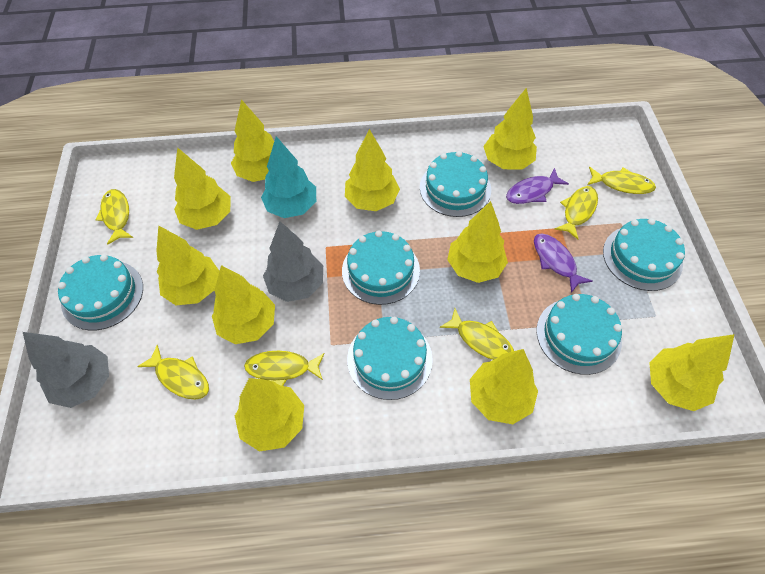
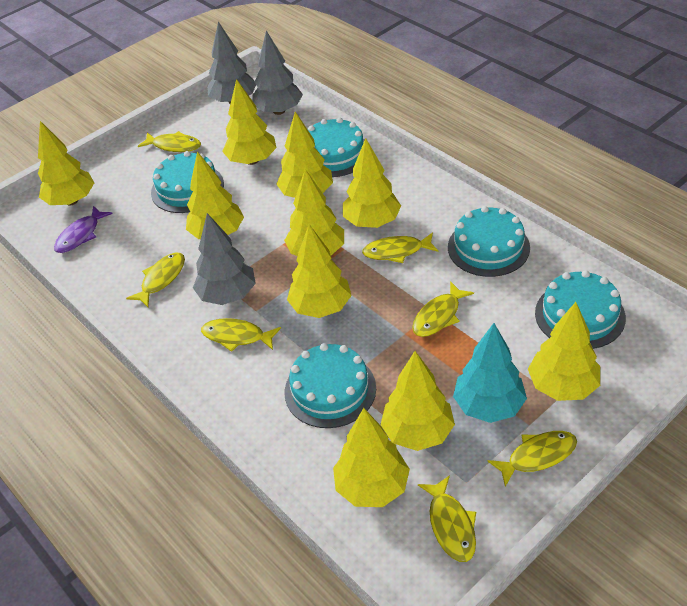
grey tree: 2 -> 3
purple fish: 2 -> 1
turquoise cake: 6 -> 5
yellow fish: 6 -> 7

